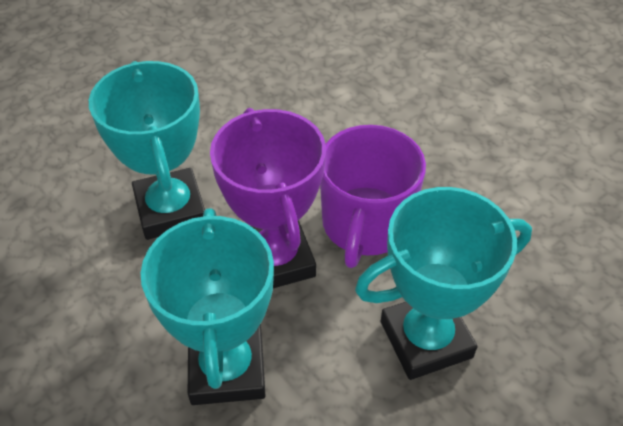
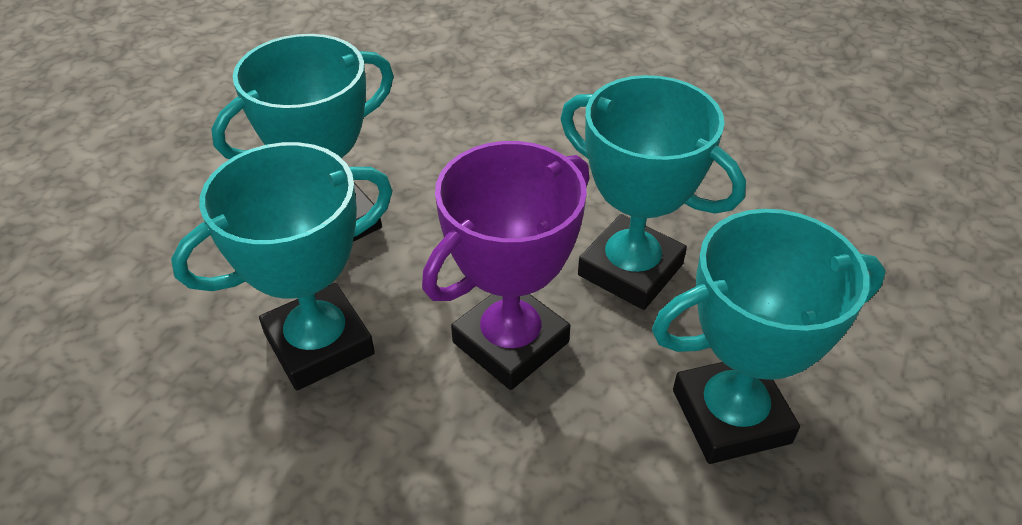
purple mug: 1 -> 0
turquoise trophy: 3 -> 4

